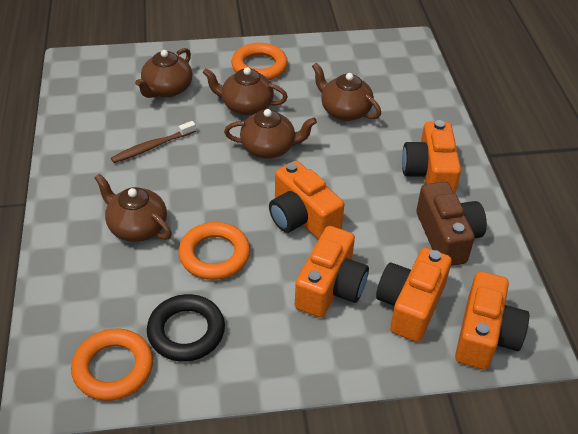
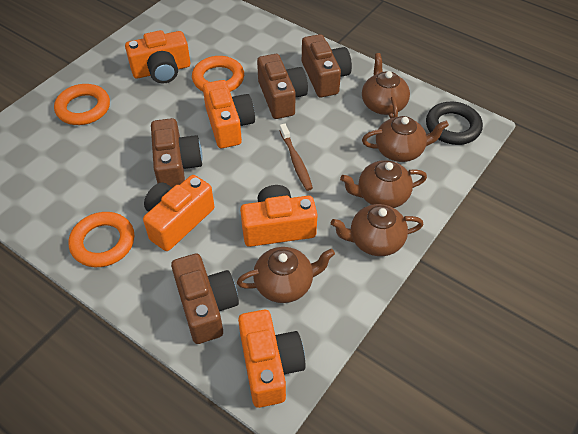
brown camera: 1 -> 4

